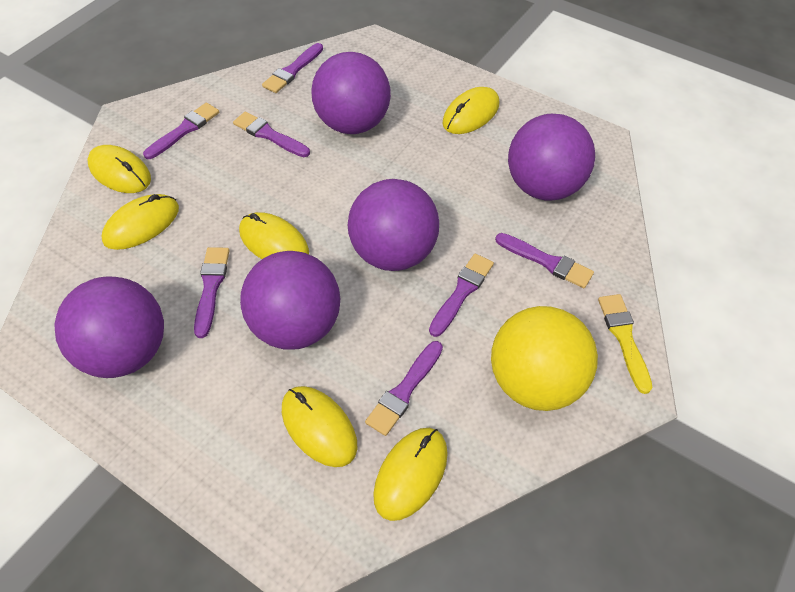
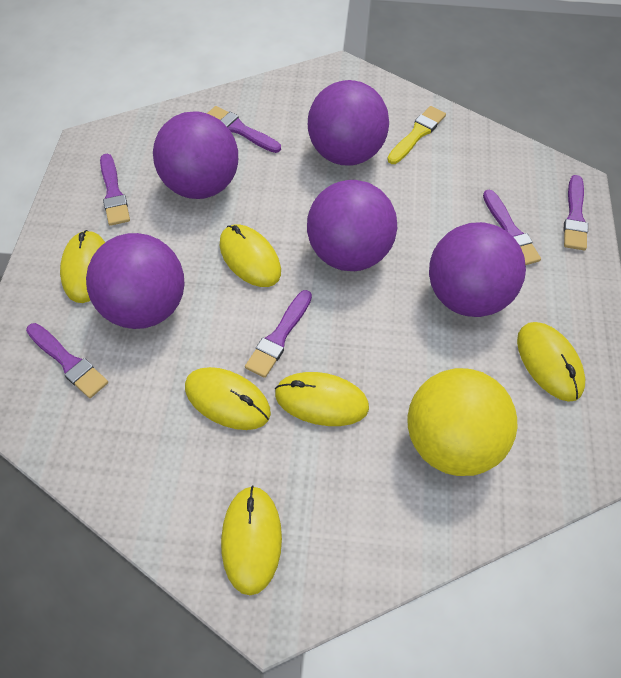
purple brush: 7 -> 6

